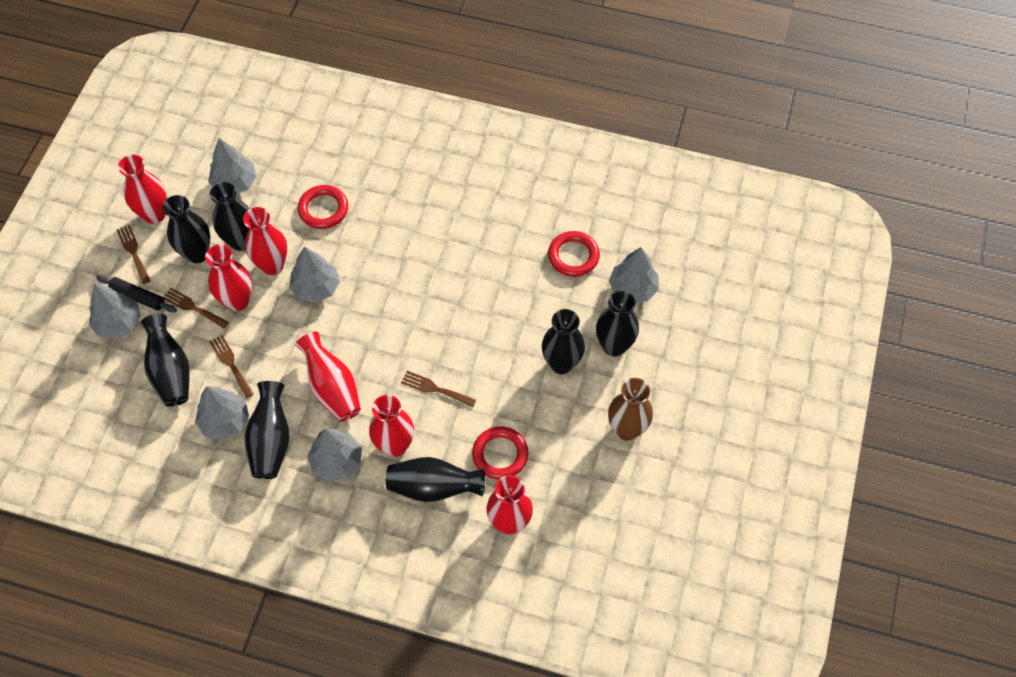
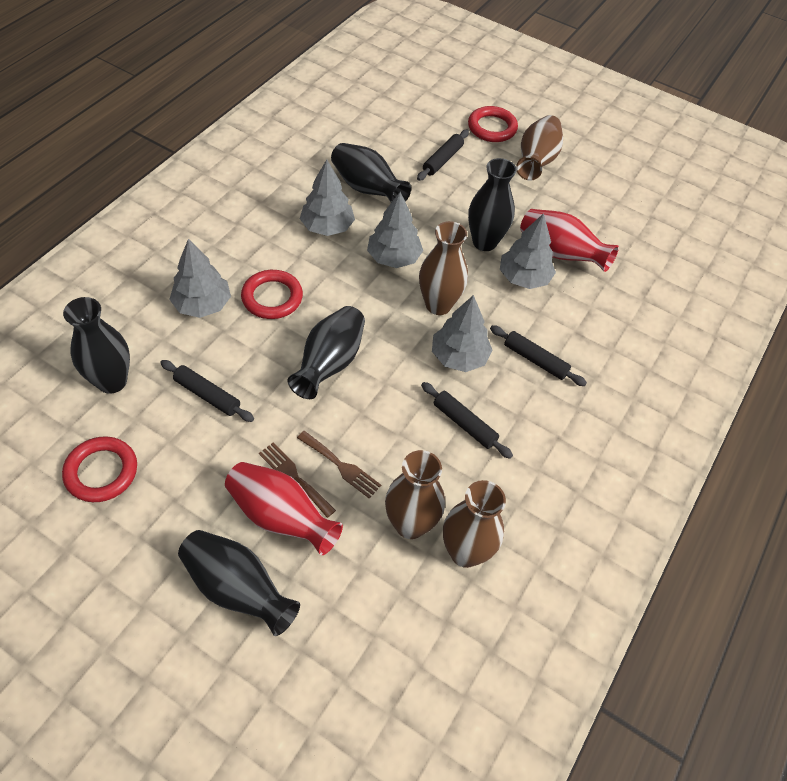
black rolling pin: 1 -> 4
black vase: 7 -> 5
brown fork: 4 -> 2
brown vase: 1 -> 4
grey tree: 6 -> 5
red vase: 6 -> 2

